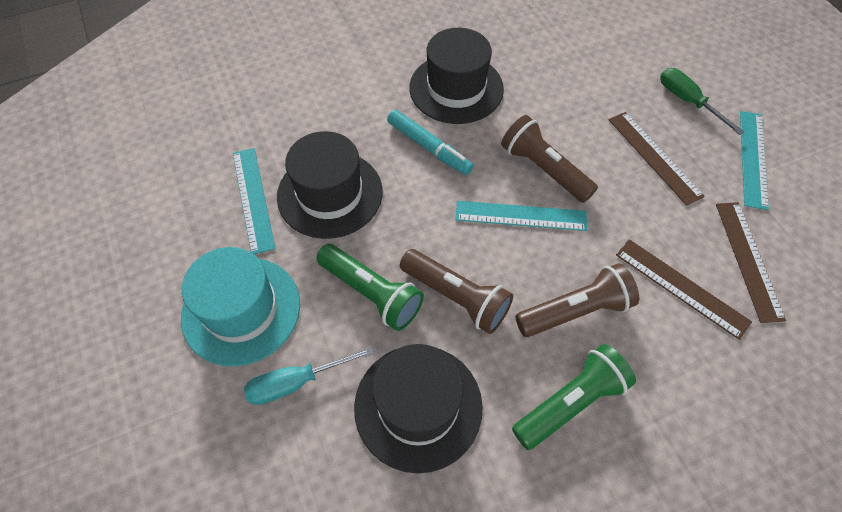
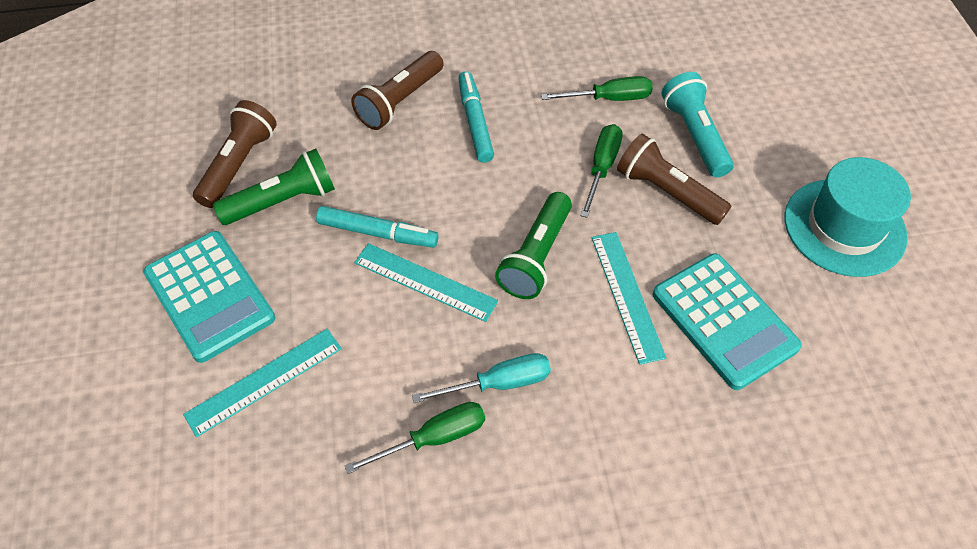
black hat: 3 -> 0
brown ruler: 3 -> 0
green screwdriver: 1 -> 3
turquoise calculator: 0 -> 2
turquoise flashlight: 0 -> 1
turquoise marker: 1 -> 2

